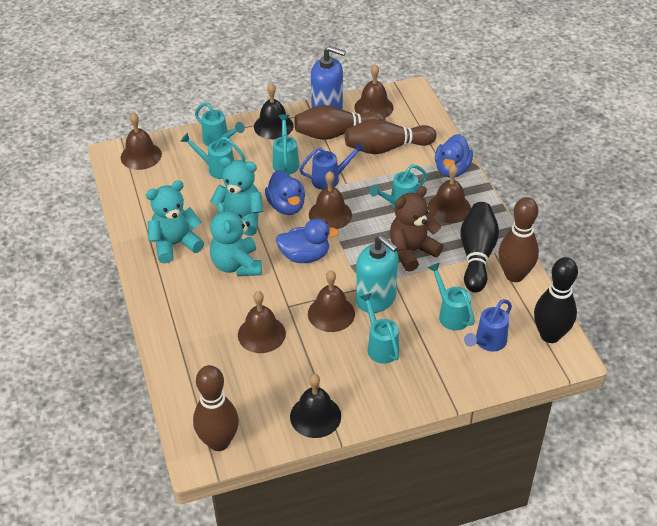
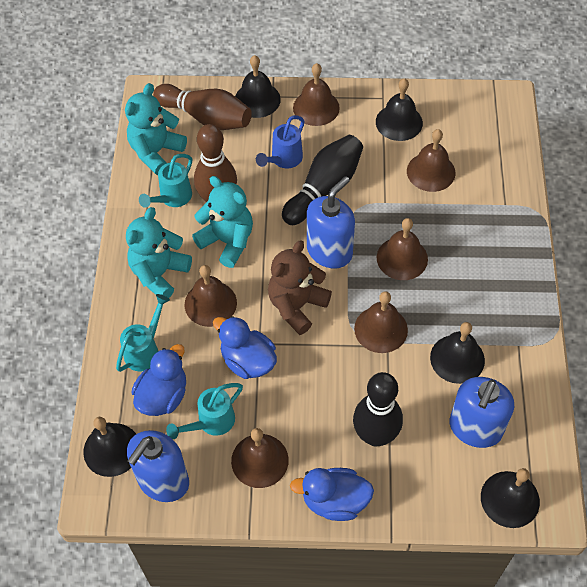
black bell: 2 -> 5
blue soap dispenser: 1 -> 3
blue watering can: 2 -> 1
brown bowling pin: 4 -> 2
turquoise soap dispenser: 1 -> 0
turquoise watering can: 6 -> 3

